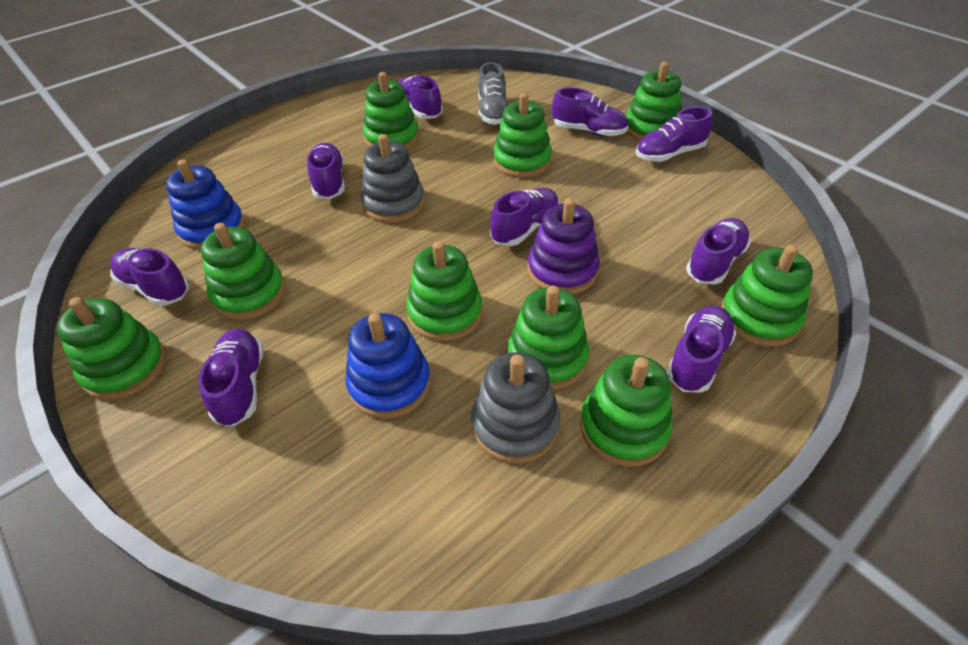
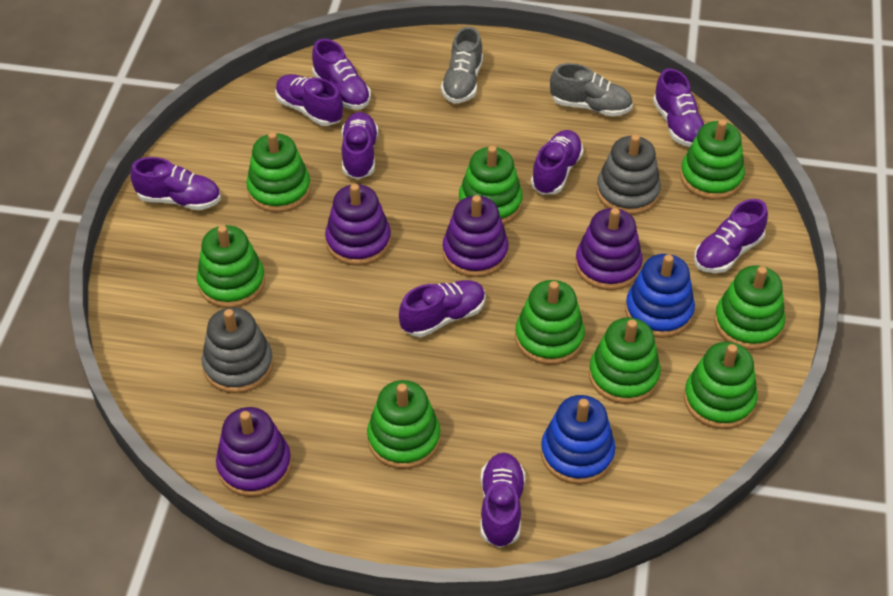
grey shoe: 1 -> 2
purple stacking toy: 1 -> 4

